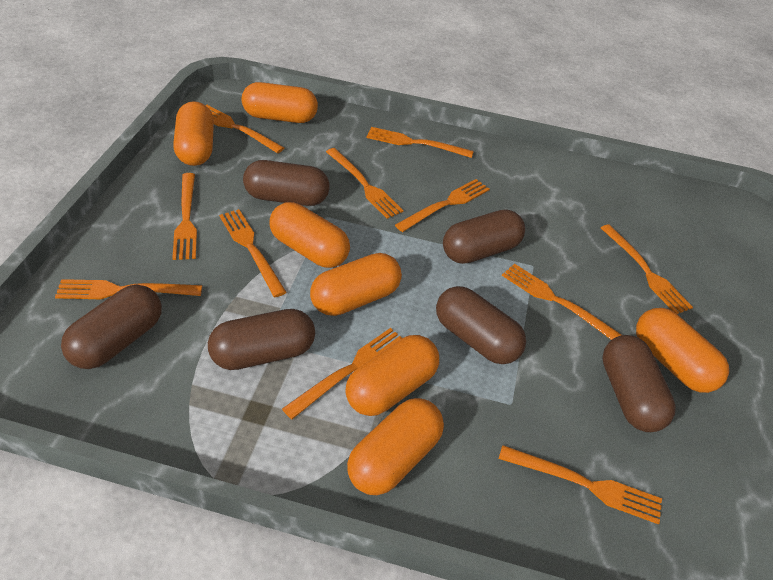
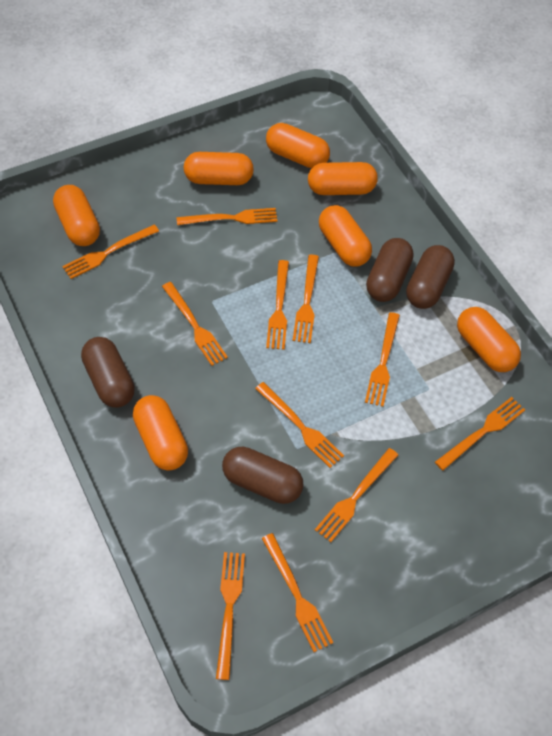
brown capsule: 6 -> 4

